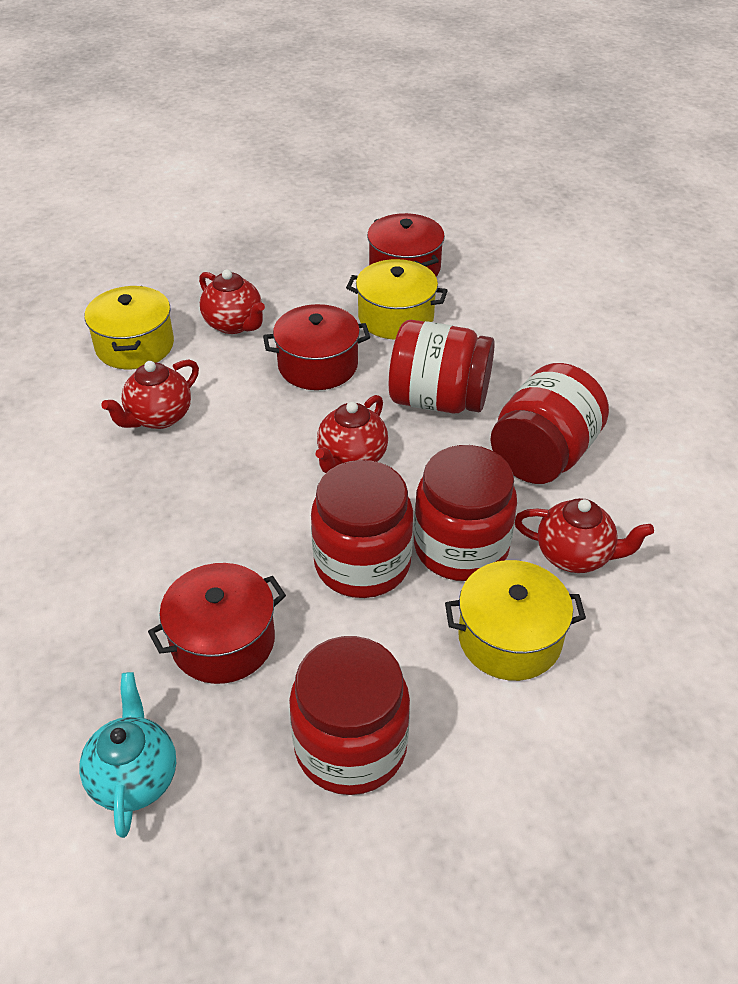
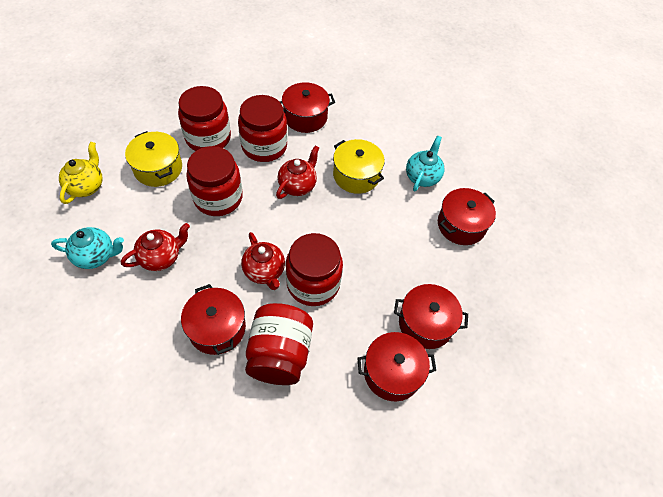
red pot: 3 -> 5
red teapot: 4 -> 3
turquoise teapot: 1 -> 2
yellow pot: 3 -> 2
yellow teapot: 0 -> 1

